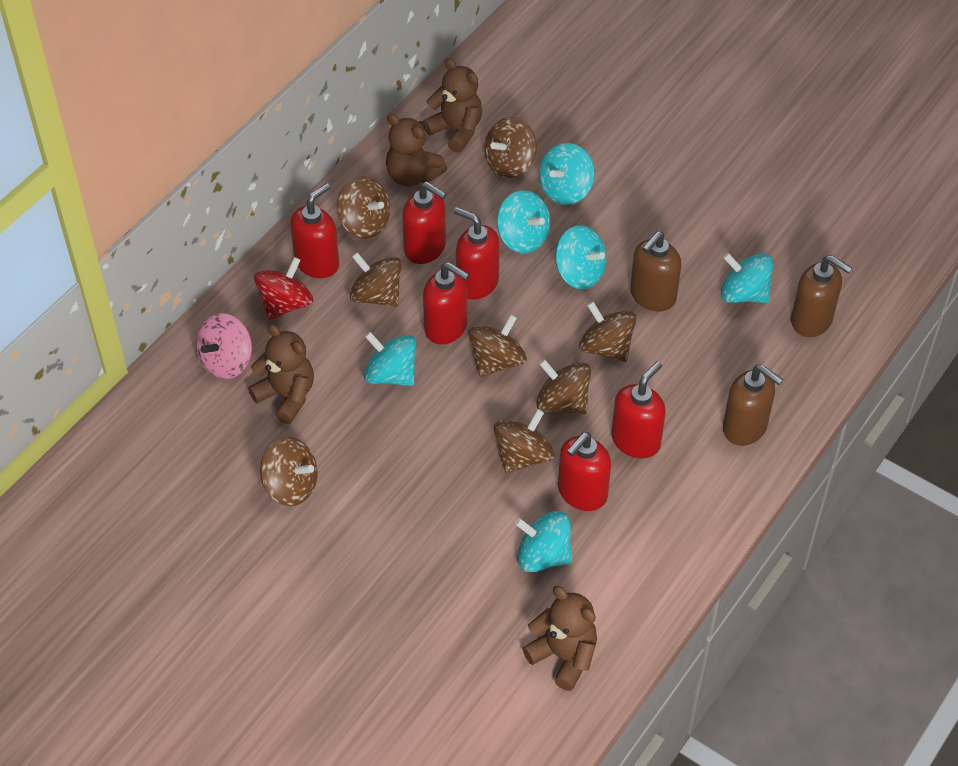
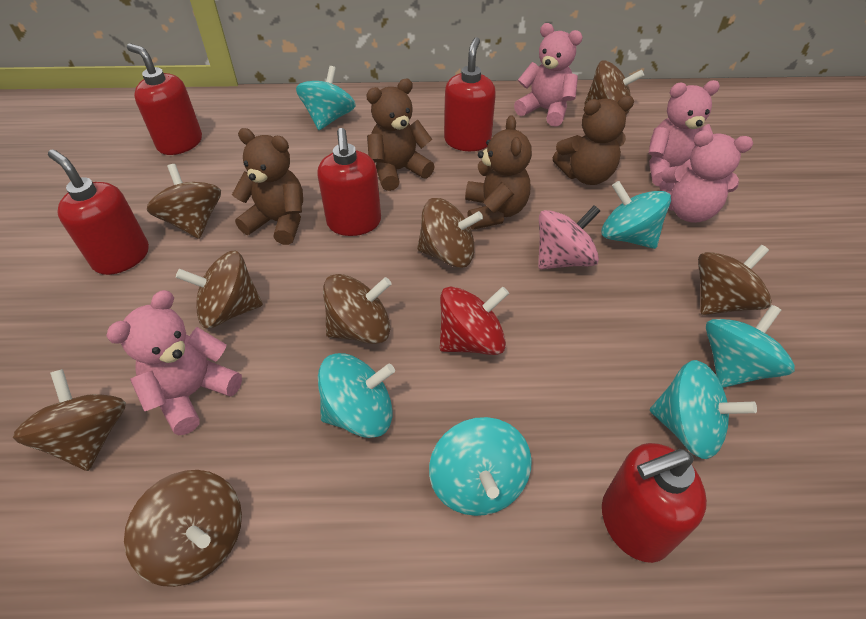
brown soap dispenser: 3 -> 0
pink teddy bear: 0 -> 4
red soap dispenser: 6 -> 5

